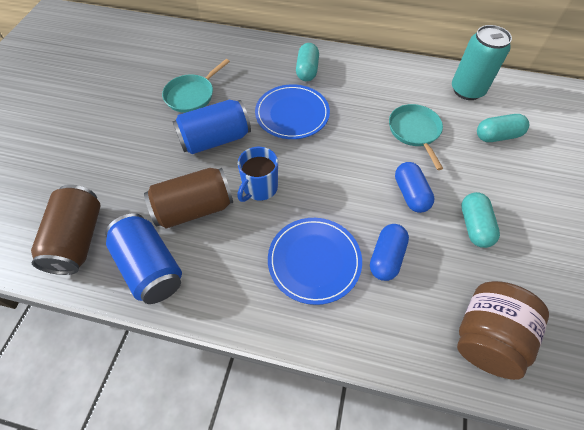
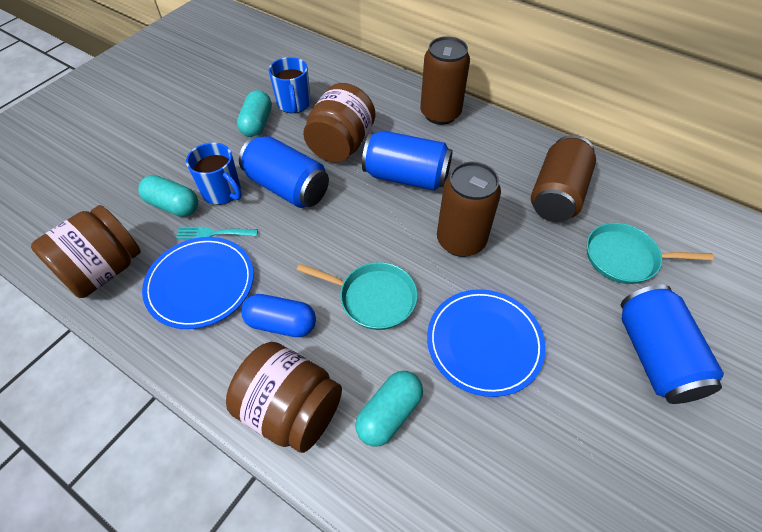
blue can: 2 -> 3
blue capsule: 2 -> 1
blue mug: 1 -> 2
brown can: 2 -> 3
brown jar: 1 -> 3
turquoise can: 1 -> 0
turquoise fork: 0 -> 1

